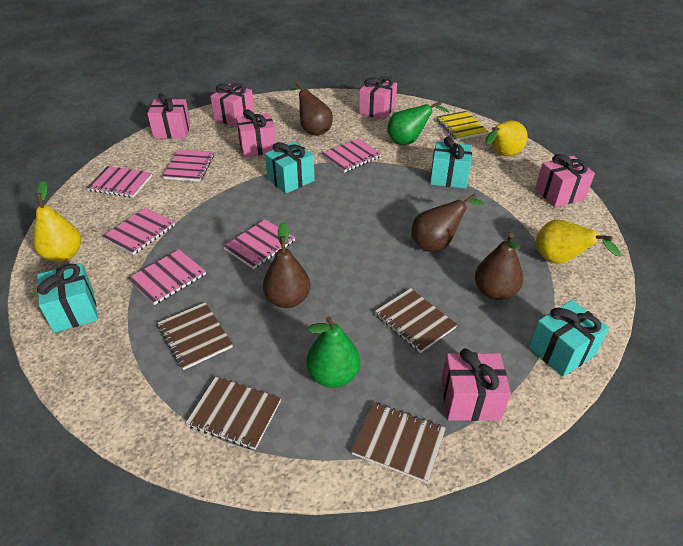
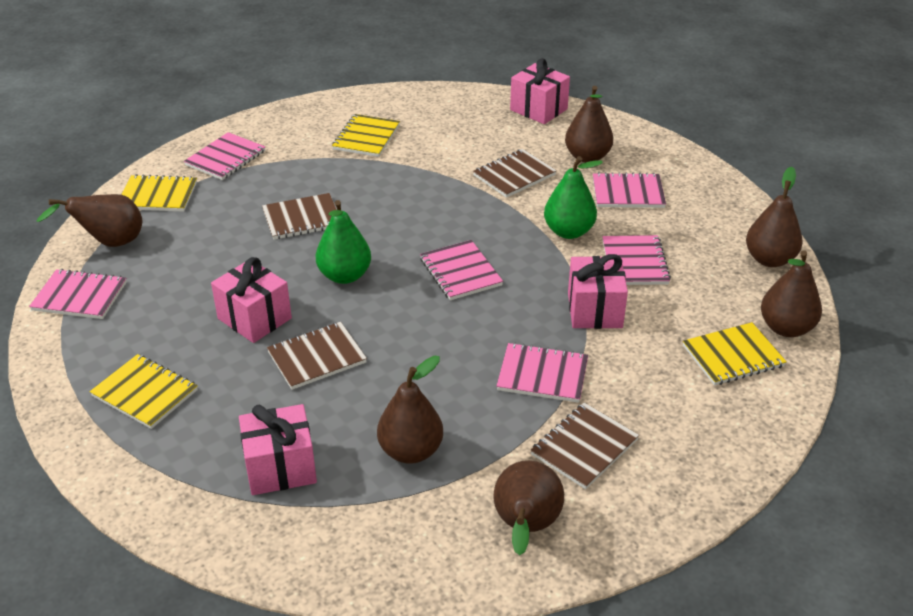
brown pear: 4 -> 6
pink gift: 6 -> 4
turquoise gift: 4 -> 0
yellow notebook: 1 -> 4
yellow pear: 3 -> 0

